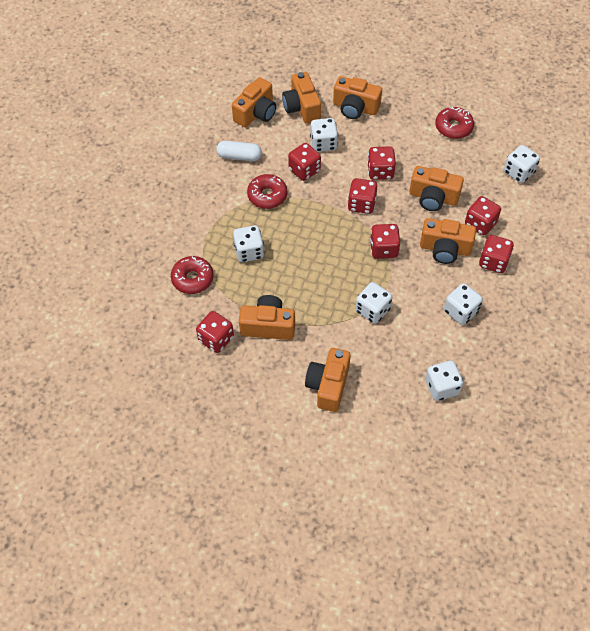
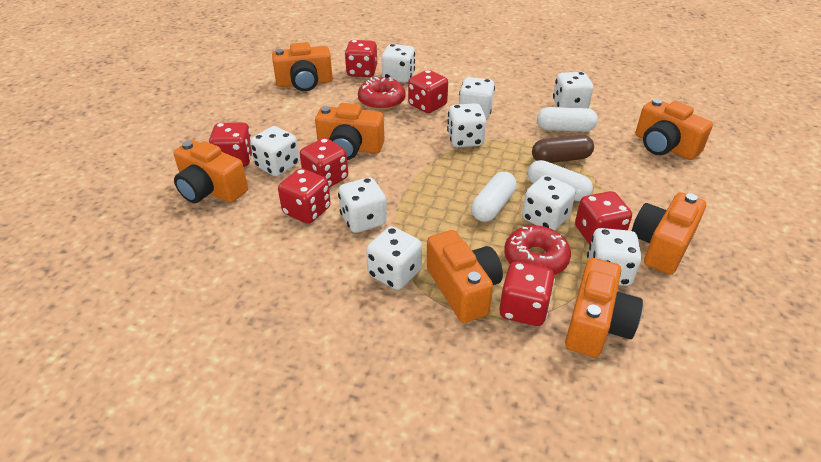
brown capsule: 0 -> 1
red donut: 3 -> 2
white capsule: 1 -> 3
white dice: 6 -> 9

